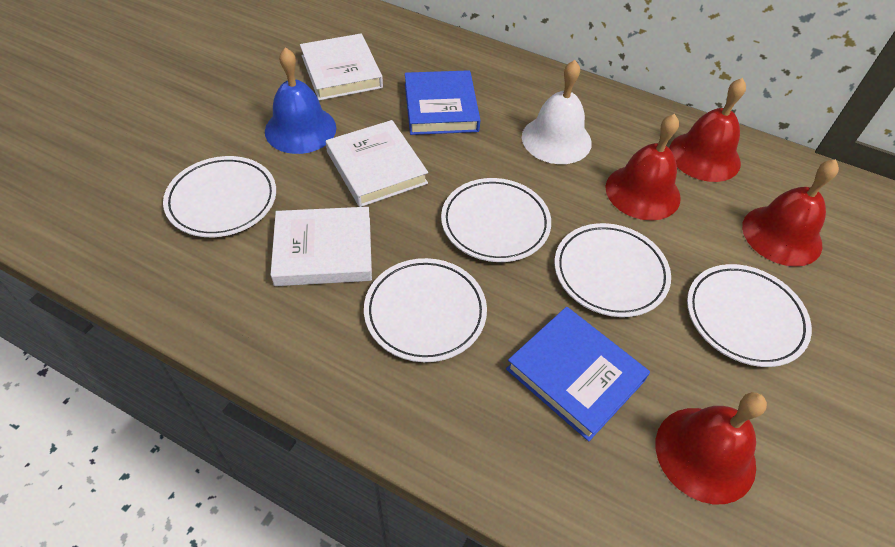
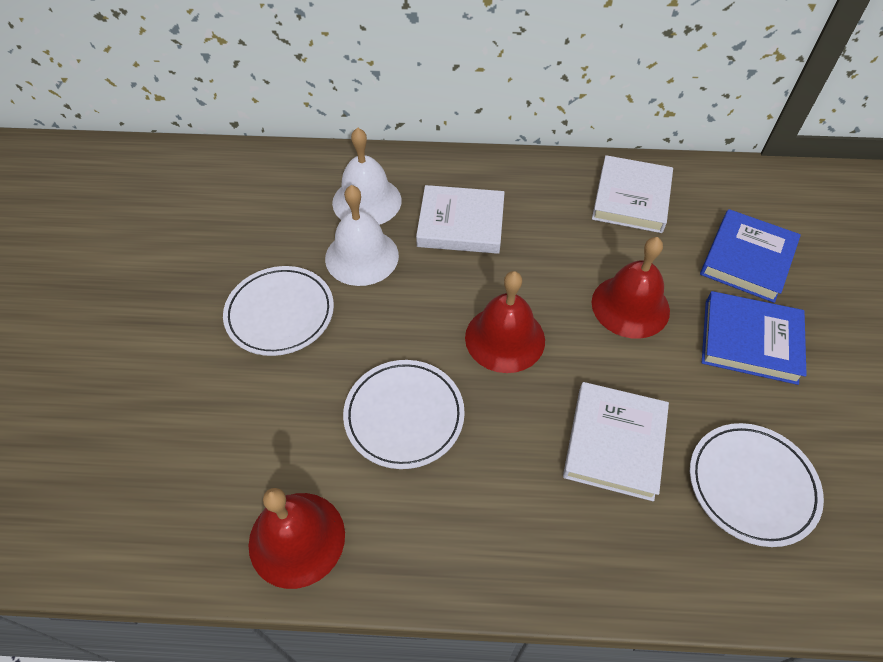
blue bell: 1 -> 0
red bell: 4 -> 3
white bell: 1 -> 2
white plate: 5 -> 3

